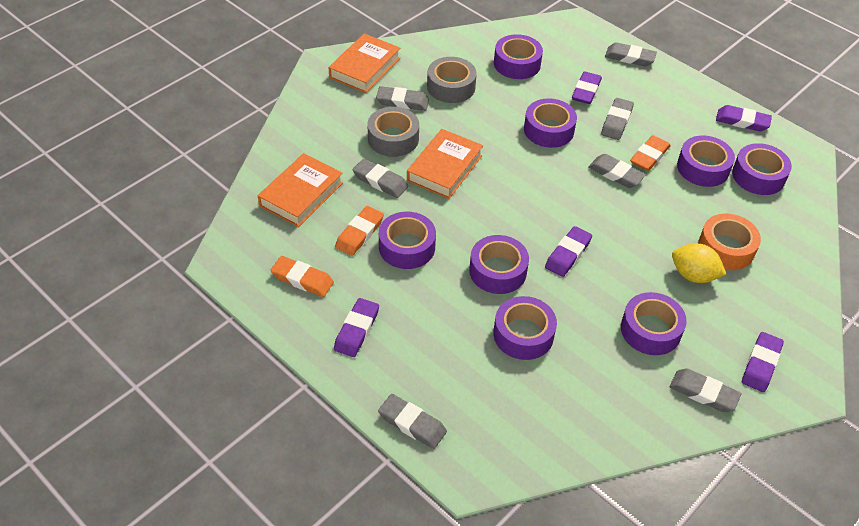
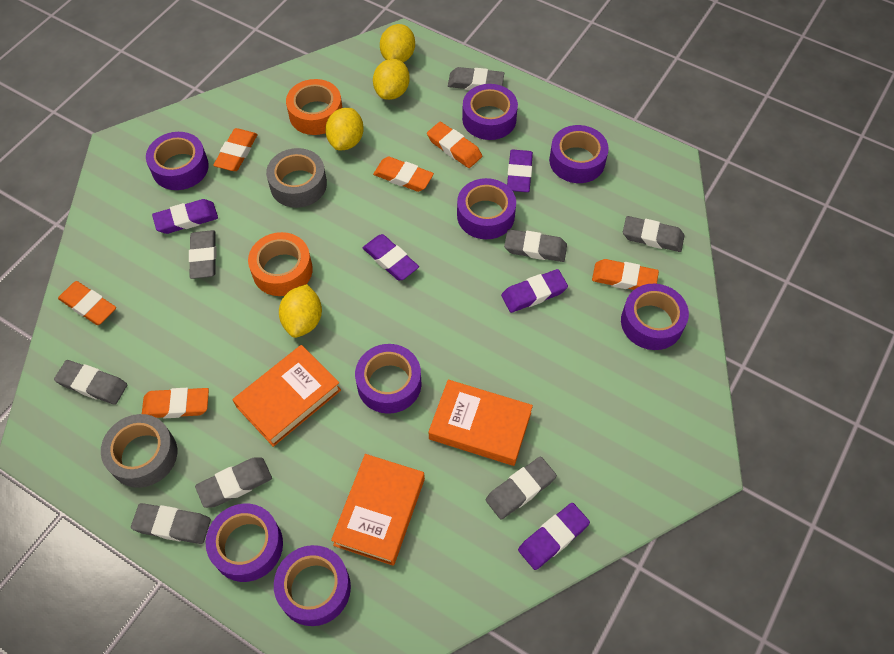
grey eraser: 7 -> 8
orange eraser: 3 -> 6
orange tape: 1 -> 2
yellow lemon: 1 -> 4

